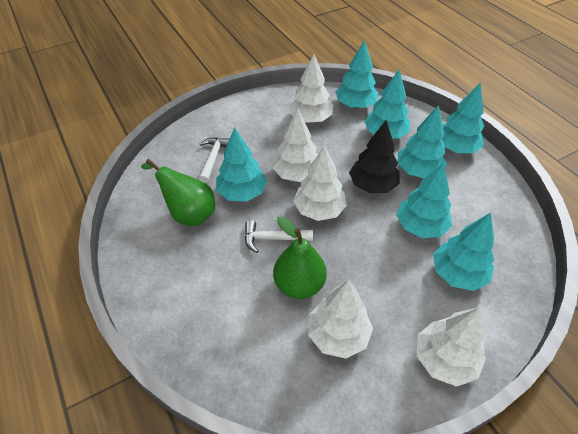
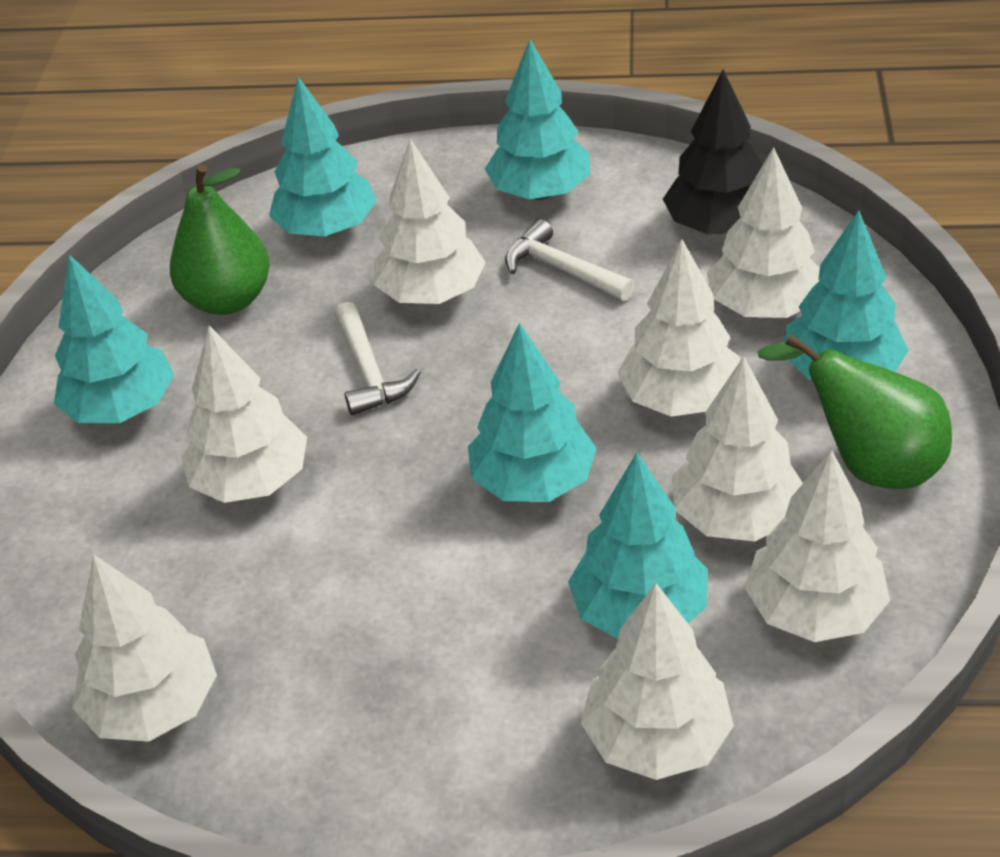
turquoise tree: 7 -> 6
white tree: 5 -> 8

